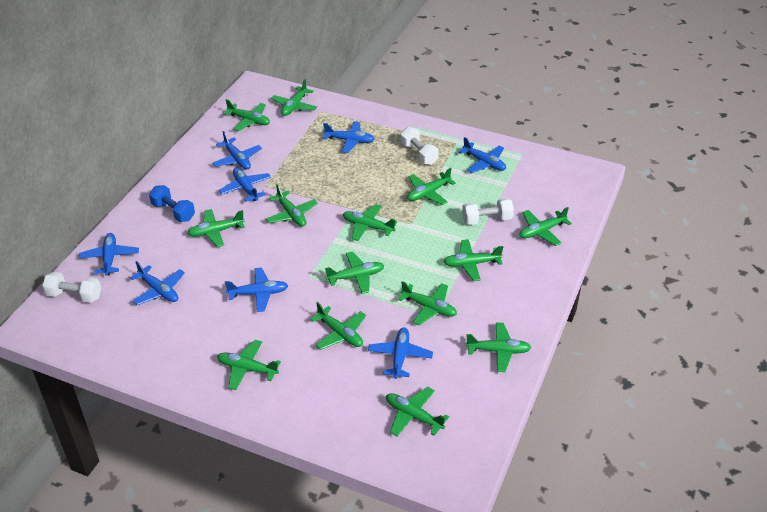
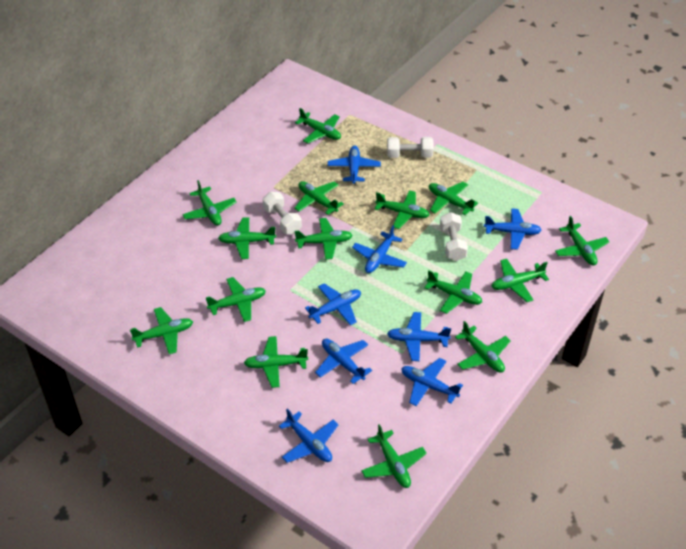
blue dumbbell: 1 -> 0
green plane: 14 -> 15

